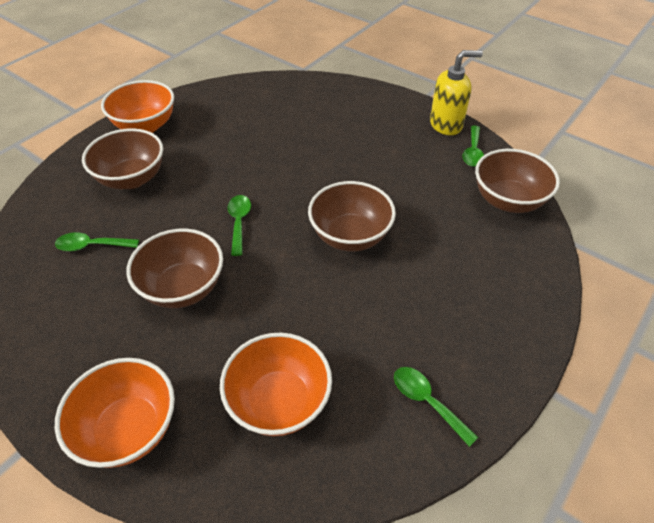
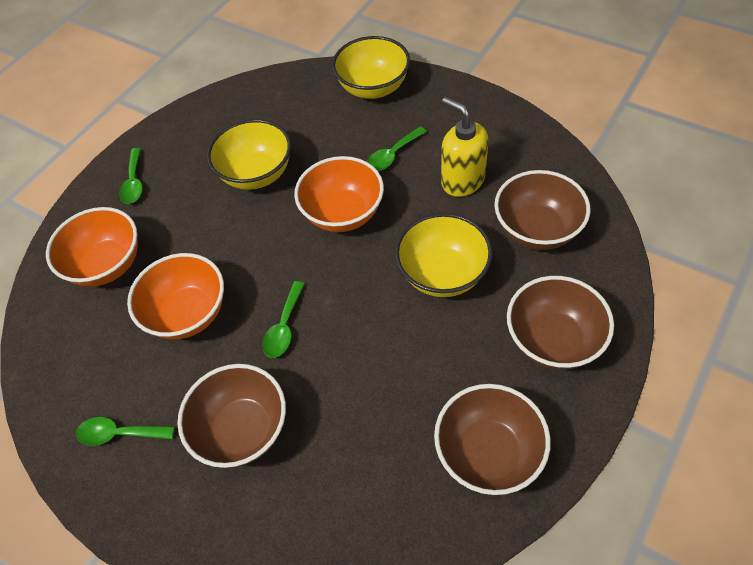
yellow bowl: 0 -> 3

